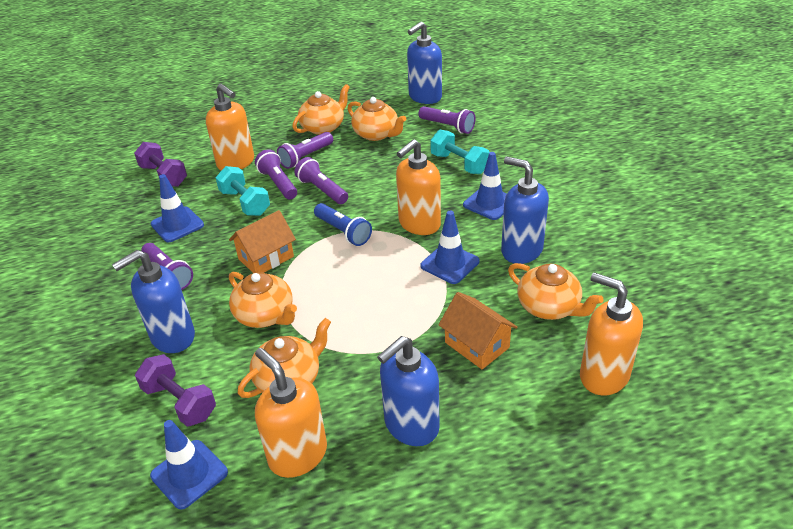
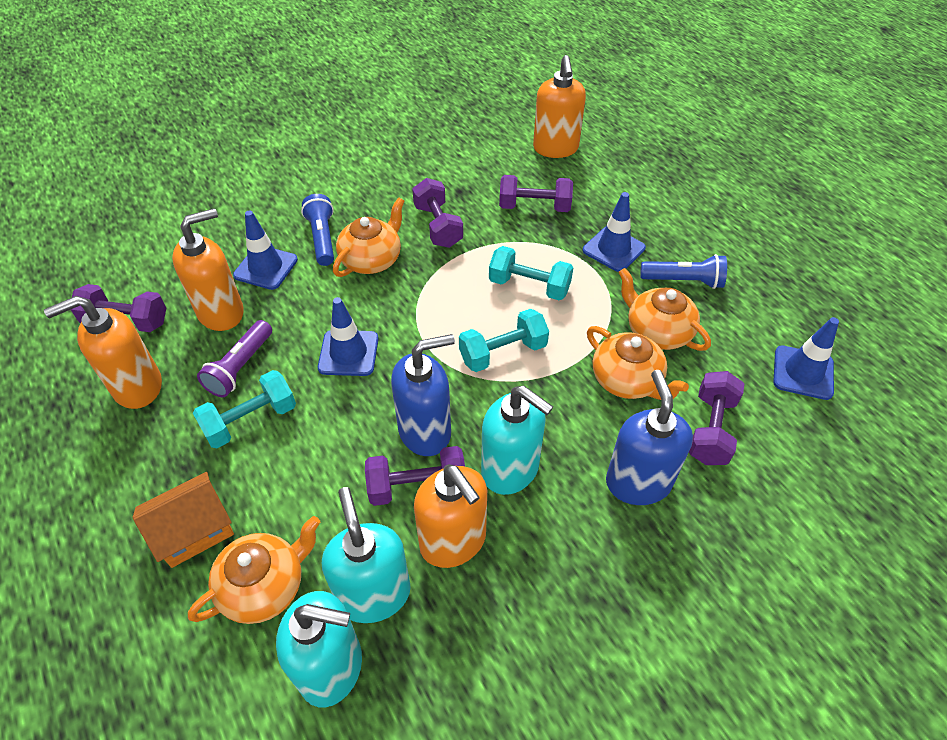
blue flashlight: 1 -> 2
blue soap dispenser: 4 -> 2
orange house: 2 -> 1
orange teapot: 5 -> 4
purple dumbbell: 2 -> 5
purple flashlight: 5 -> 1
turquoise dumbbell: 2 -> 3
turquoise soap dispenser: 0 -> 3

